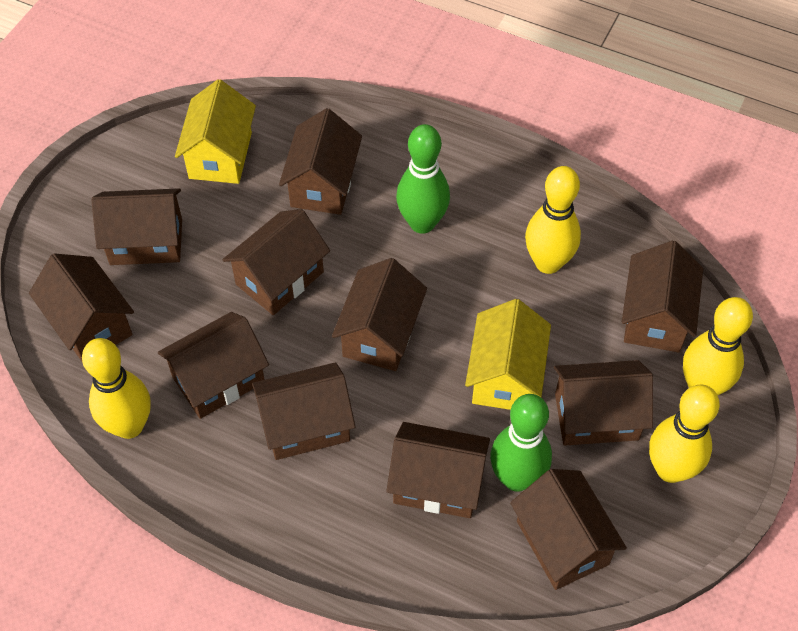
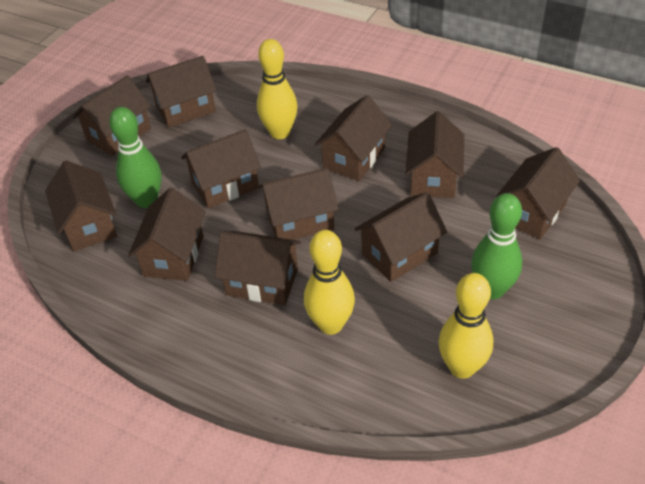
yellow bowling pin: 4 -> 3
yellow house: 2 -> 0

